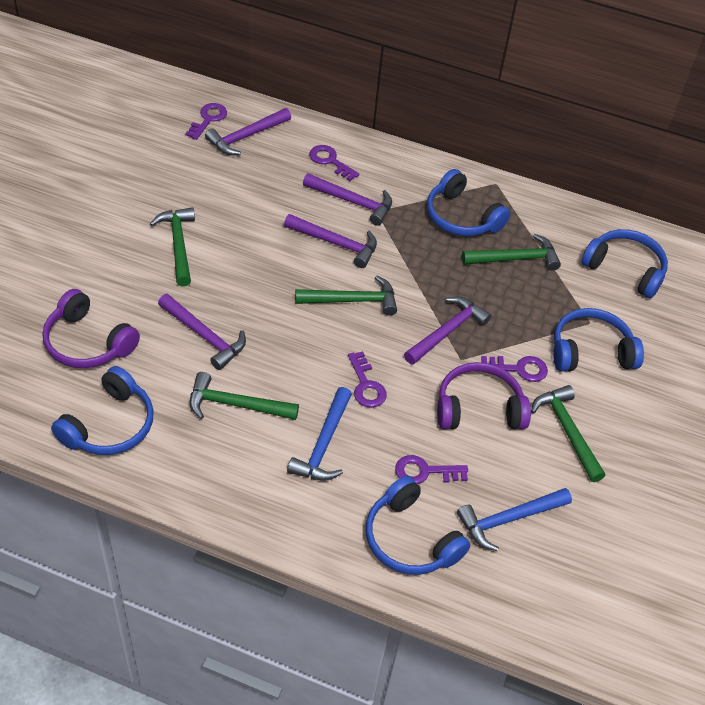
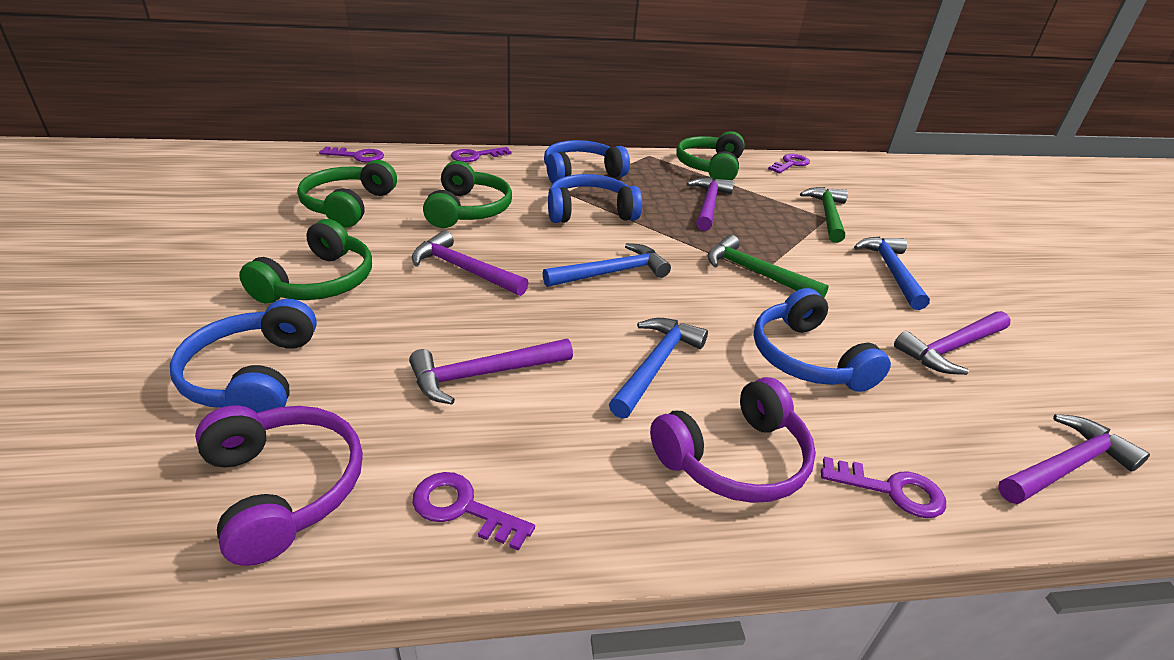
blue hammer: 2 -> 3
blue headphones: 5 -> 4
green hammer: 5 -> 2
green headphones: 0 -> 4

